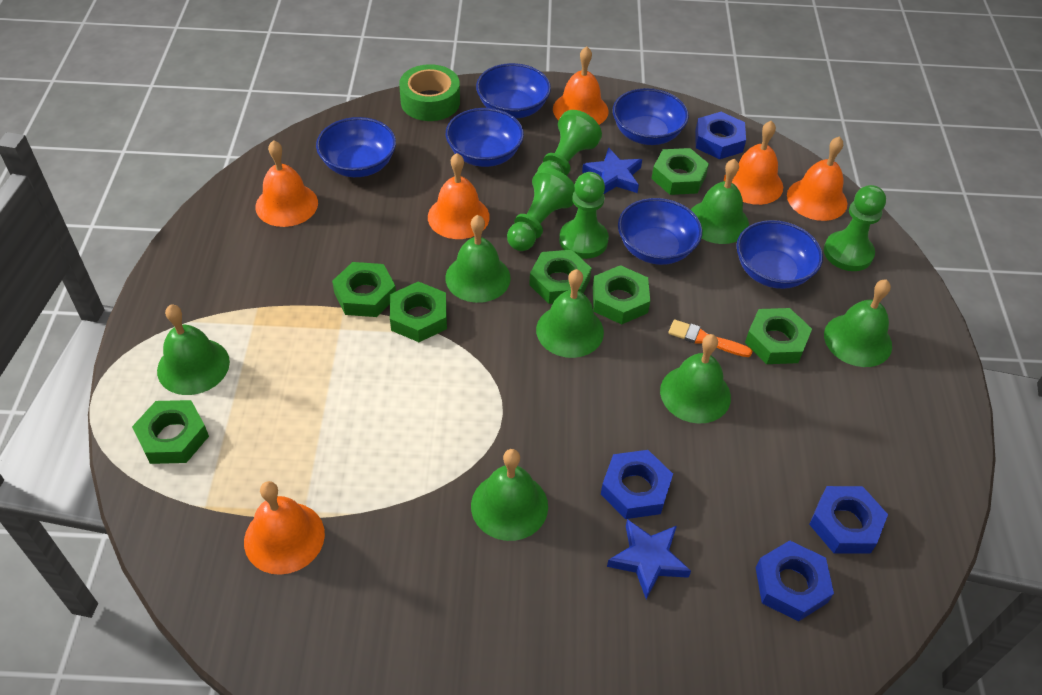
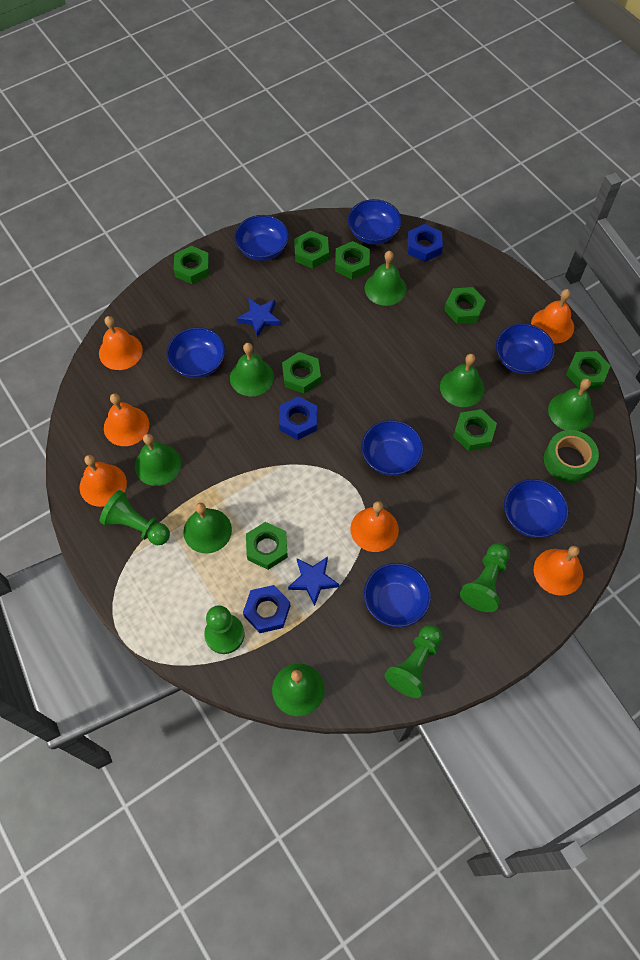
blue bowl: 6 -> 7
blue nut: 4 -> 3
green nut: 7 -> 8
orange brush: 1 -> 0

